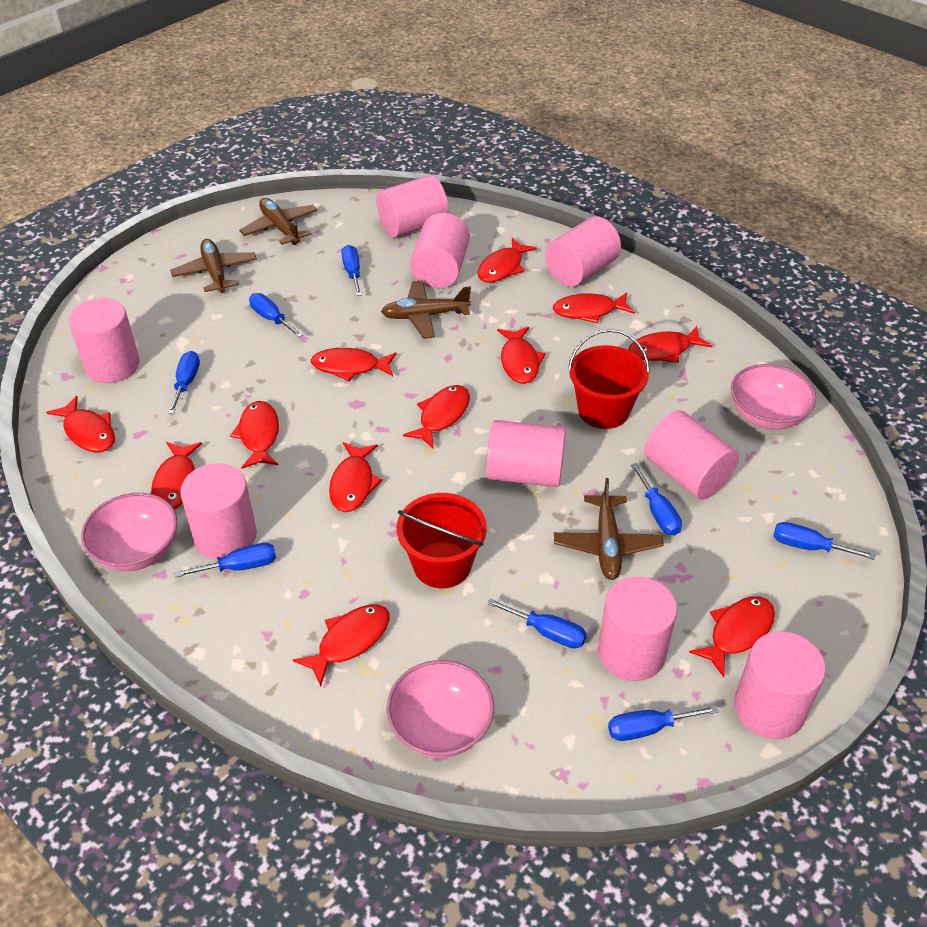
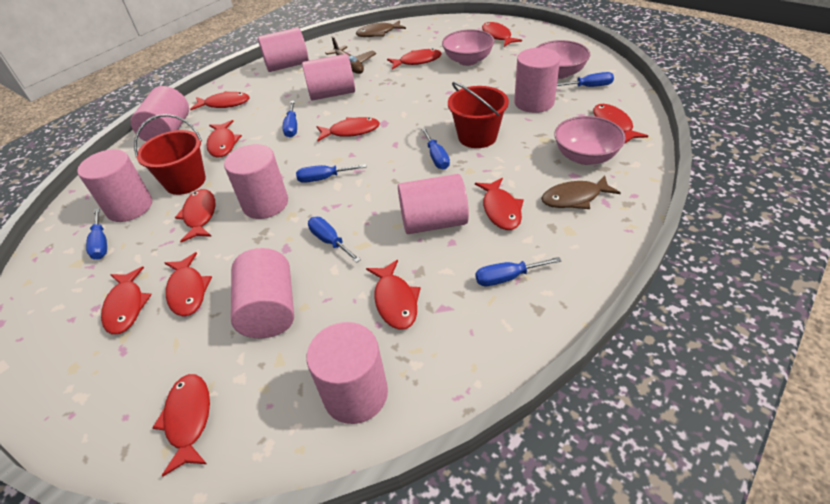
blue screwdriver: 8 -> 7
brown fish: 0 -> 2
brown plane: 4 -> 1

